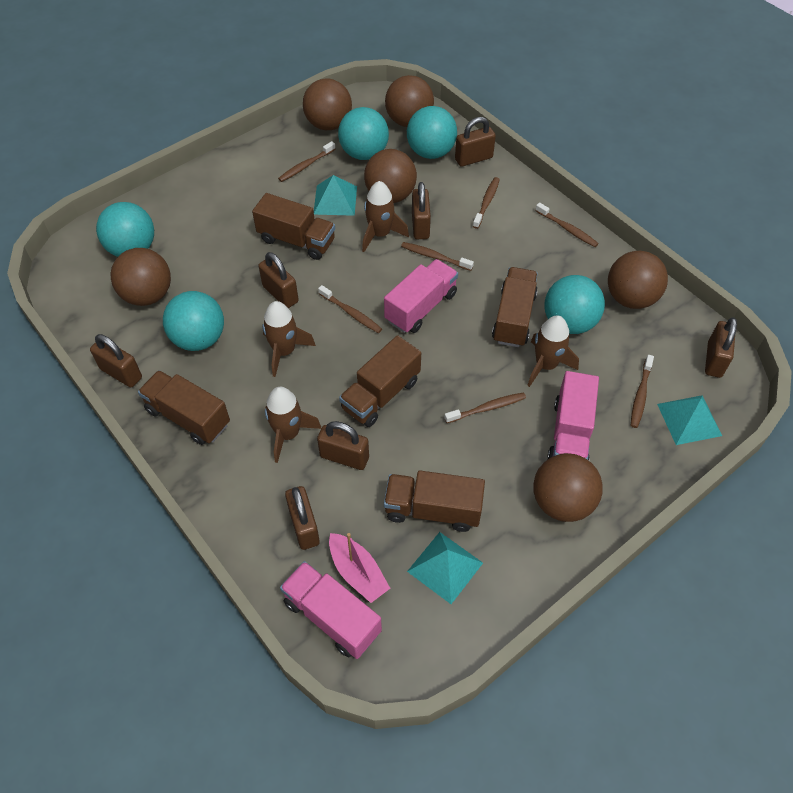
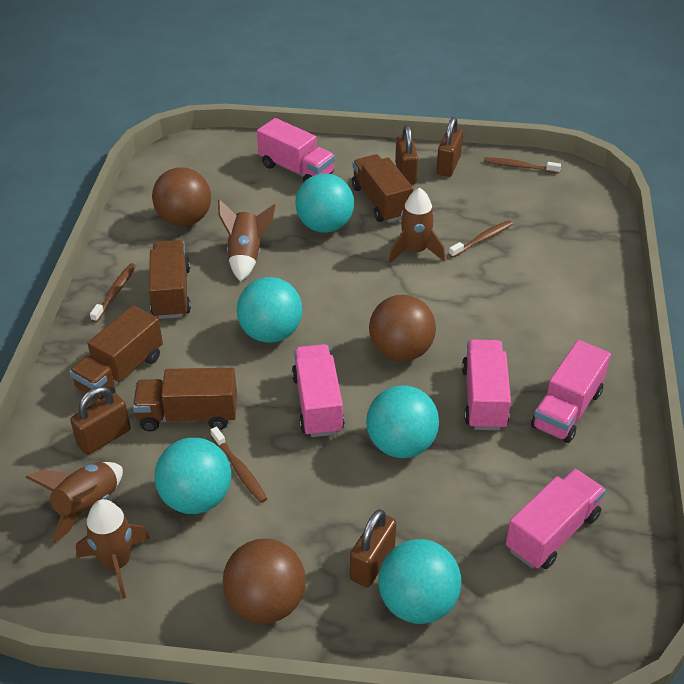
brown ball: 6 -> 3
brown padlock: 7 -> 4
brown toothbrush: 7 -> 4
brown truck: 5 -> 4
pink boat: 1 -> 0
pink truck: 3 -> 5
turquoise pyramid: 3 -> 0

